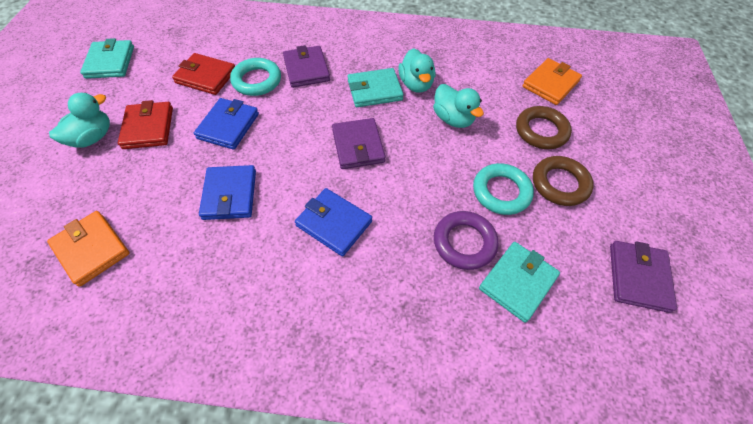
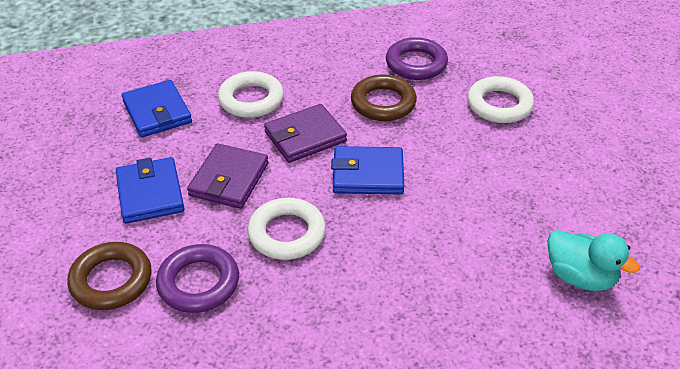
orange wallet: 2 -> 0
purple ring: 1 -> 2
purple wallet: 3 -> 2
red wallet: 2 -> 0
turquoise duck: 3 -> 1
turquoise ring: 2 -> 0
turquoise wallet: 3 -> 0
white ring: 0 -> 3

